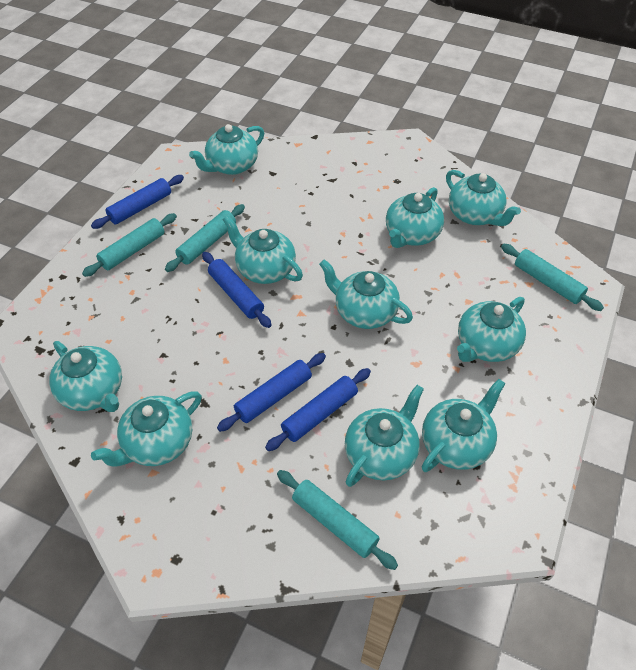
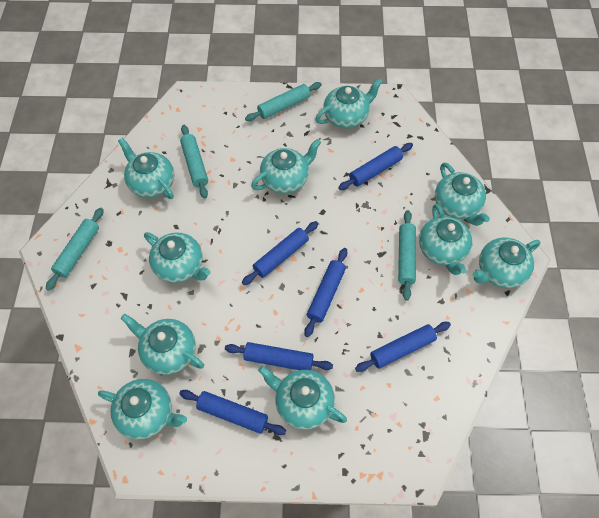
blue rolling pin: 4 -> 6

